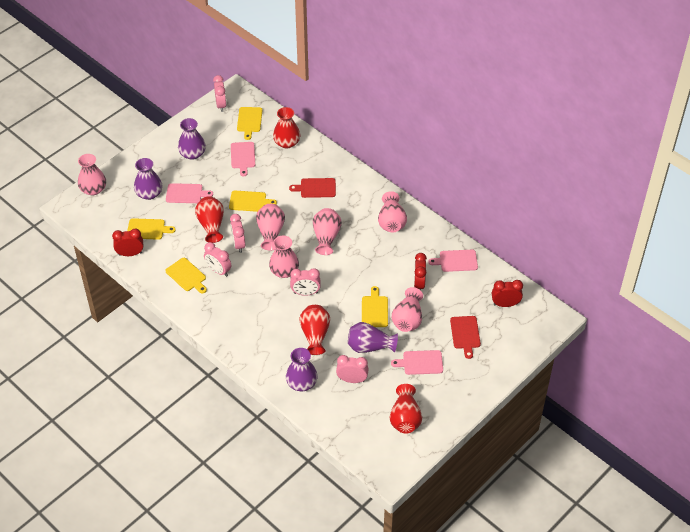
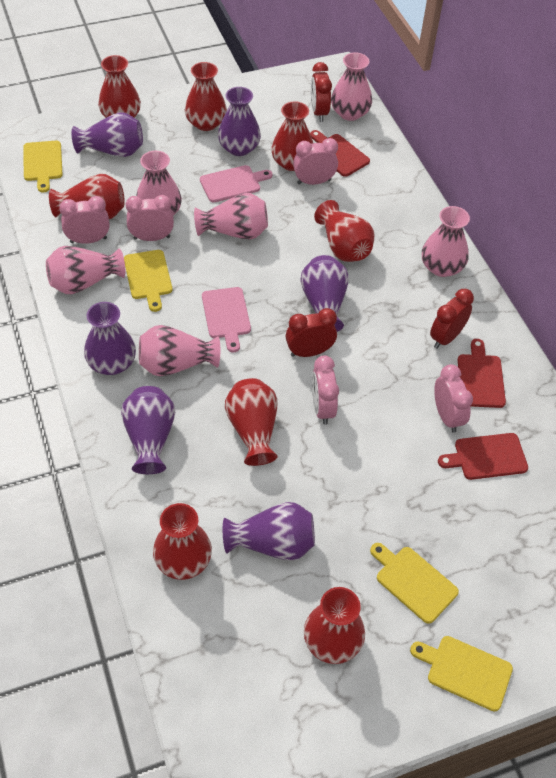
pink cutting board: 4 -> 2
purple vase: 4 -> 6
red cutting board: 2 -> 3
red vase: 4 -> 8
yellow cutting board: 5 -> 4

